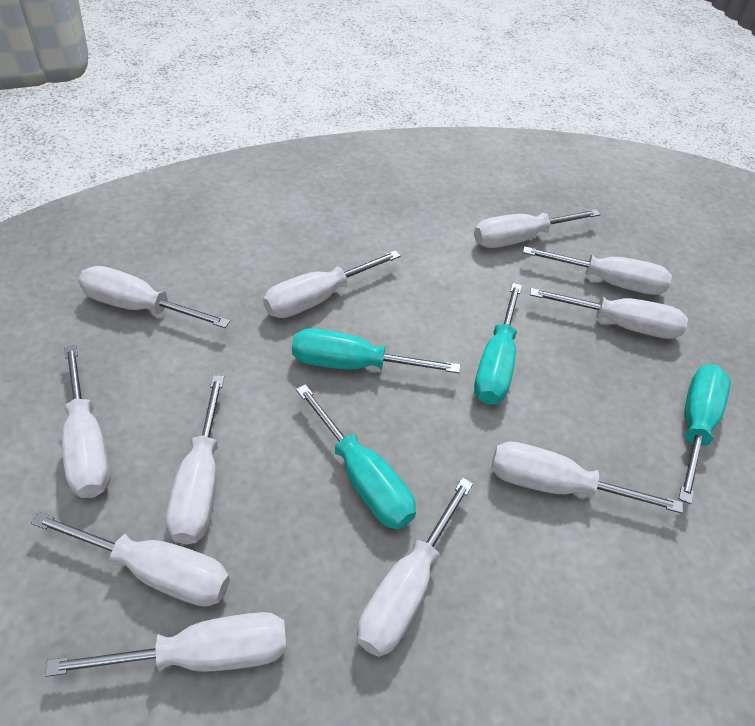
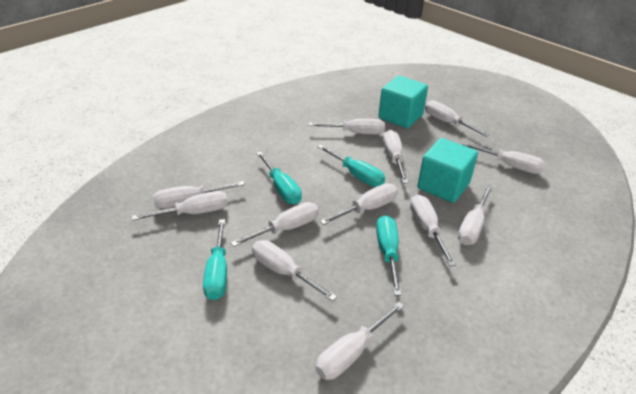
turquoise cube: 0 -> 2
white screwdriver: 11 -> 12

